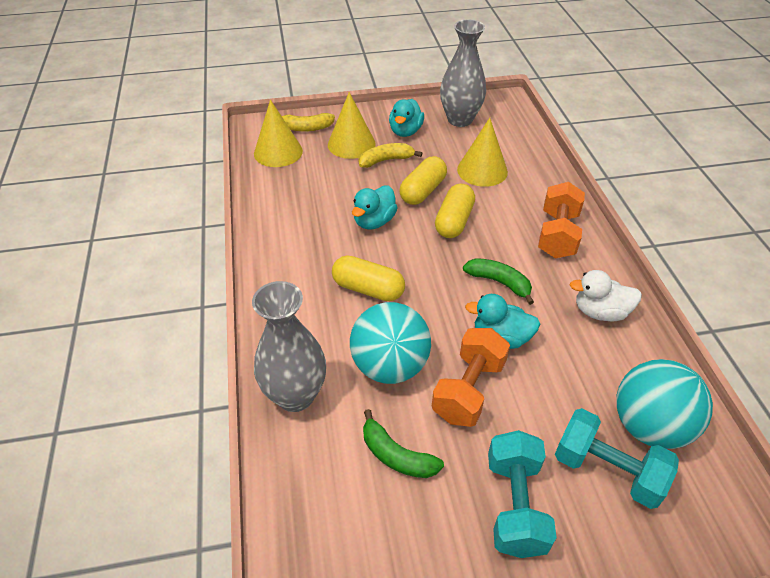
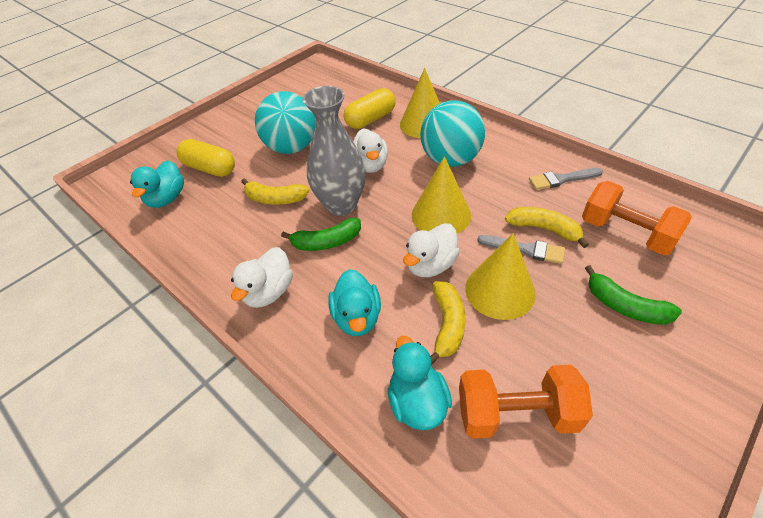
grey brush: 0 -> 2
grey vase: 2 -> 1
turquoise dumbbell: 2 -> 0
white duck: 1 -> 3
yellow banana: 2 -> 3
yellow capsule: 3 -> 2

